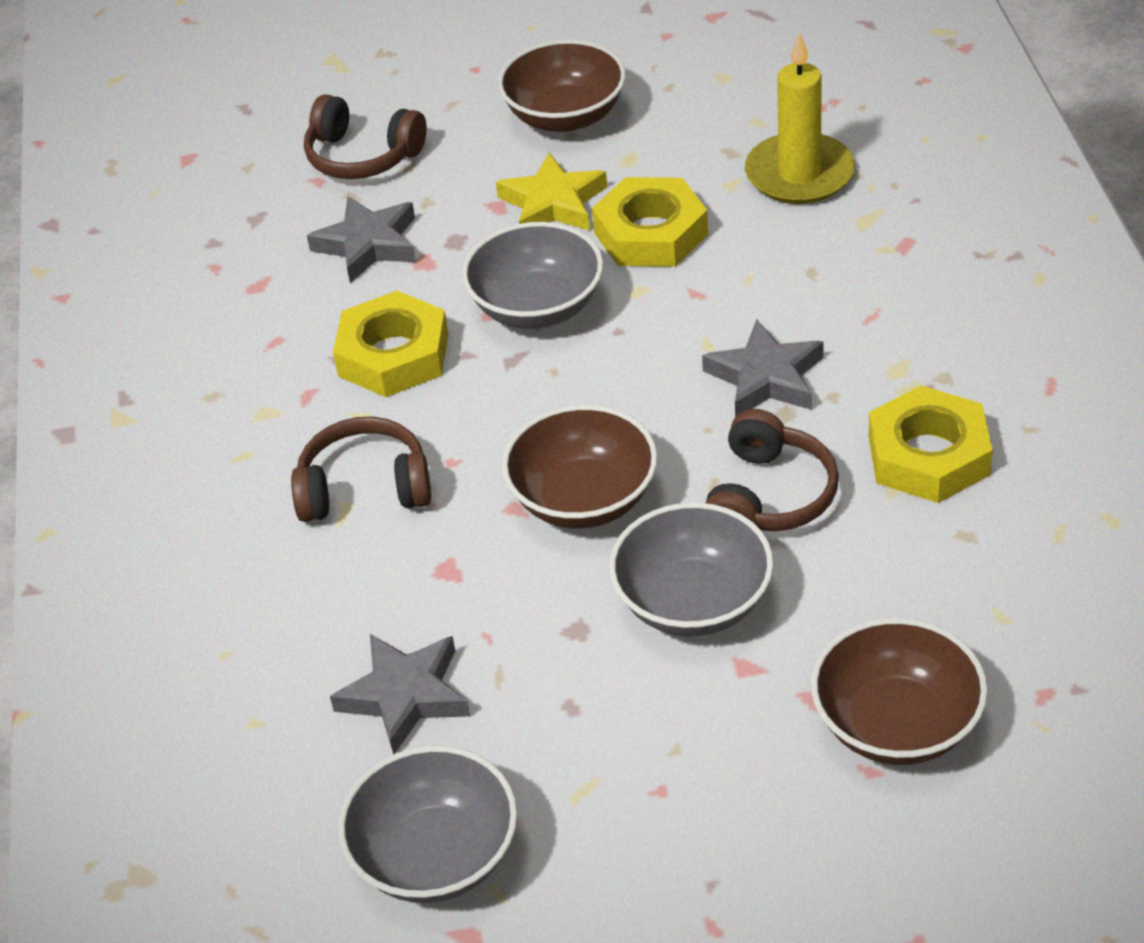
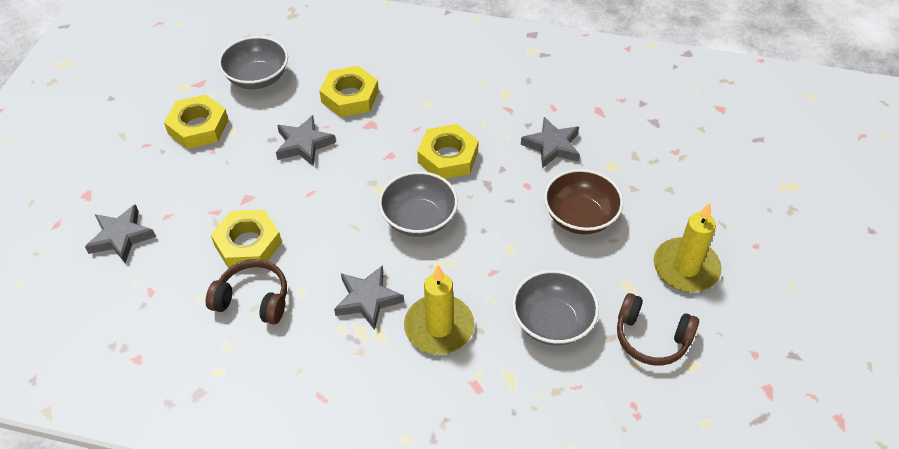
brown bowl: 3 -> 1
brown headphones: 3 -> 2
grey star: 3 -> 4
yellow candle: 1 -> 2
yellow nut: 3 -> 4
yellow star: 1 -> 0

